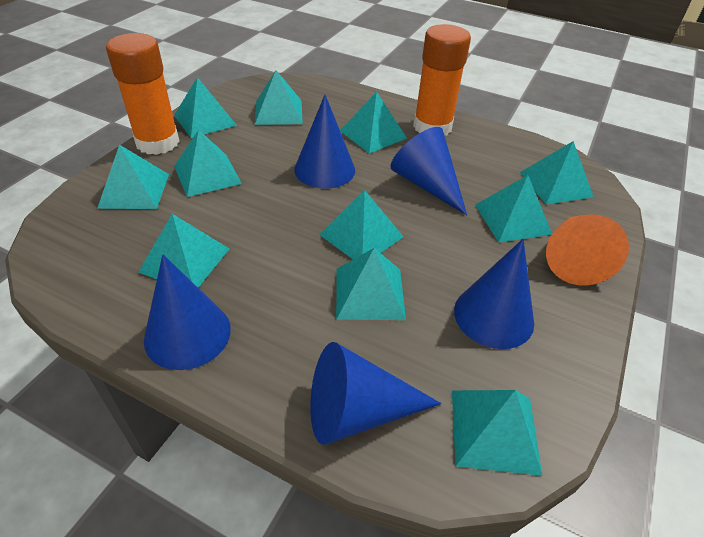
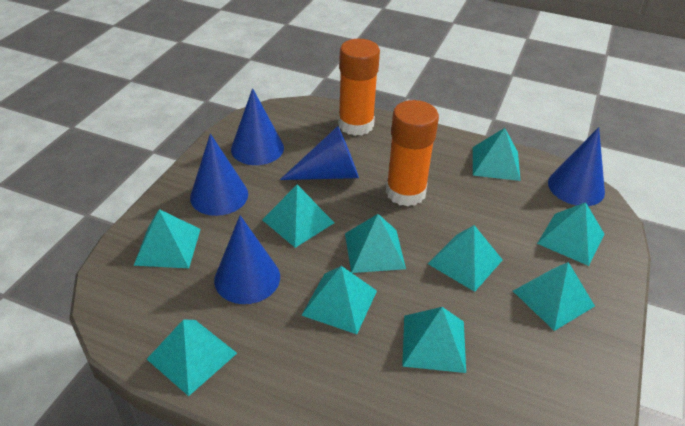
orange cone: 1 -> 0
turquoise pyramid: 11 -> 10

